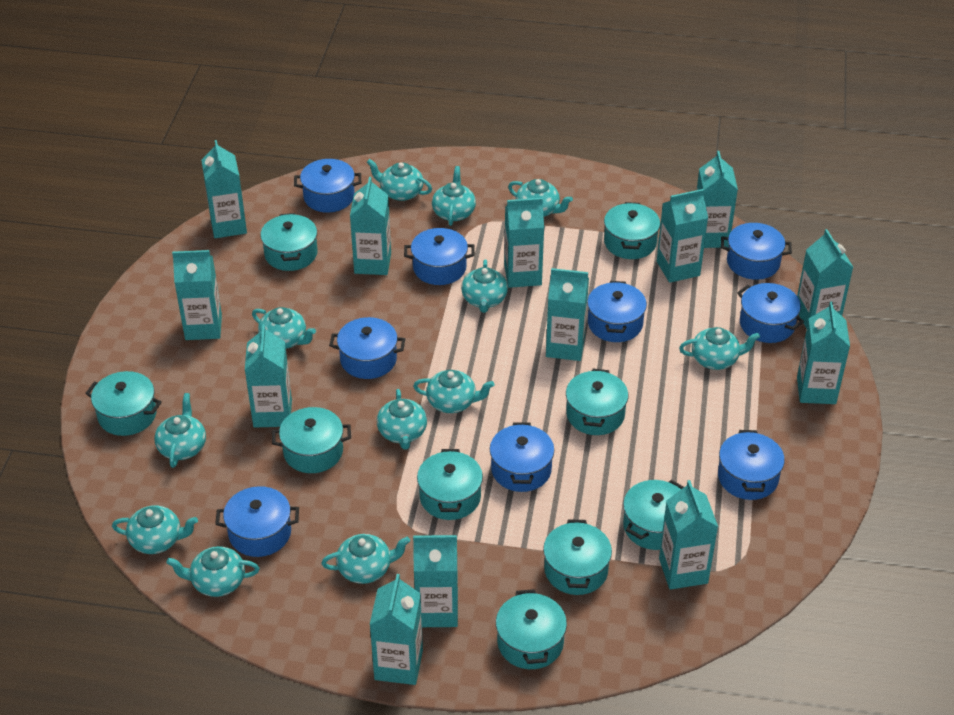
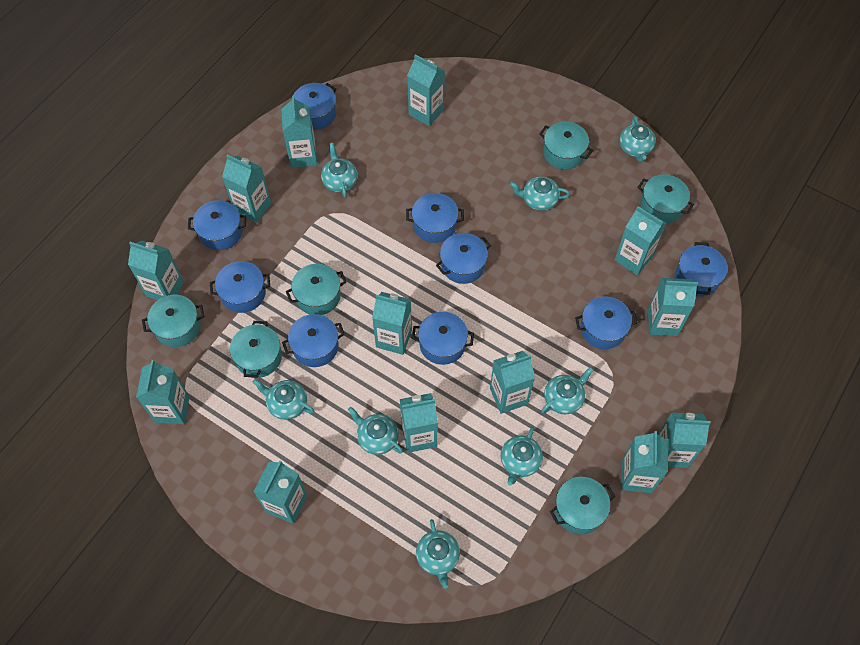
turquoise pot: 9 -> 6
turquoise teapot: 12 -> 8

